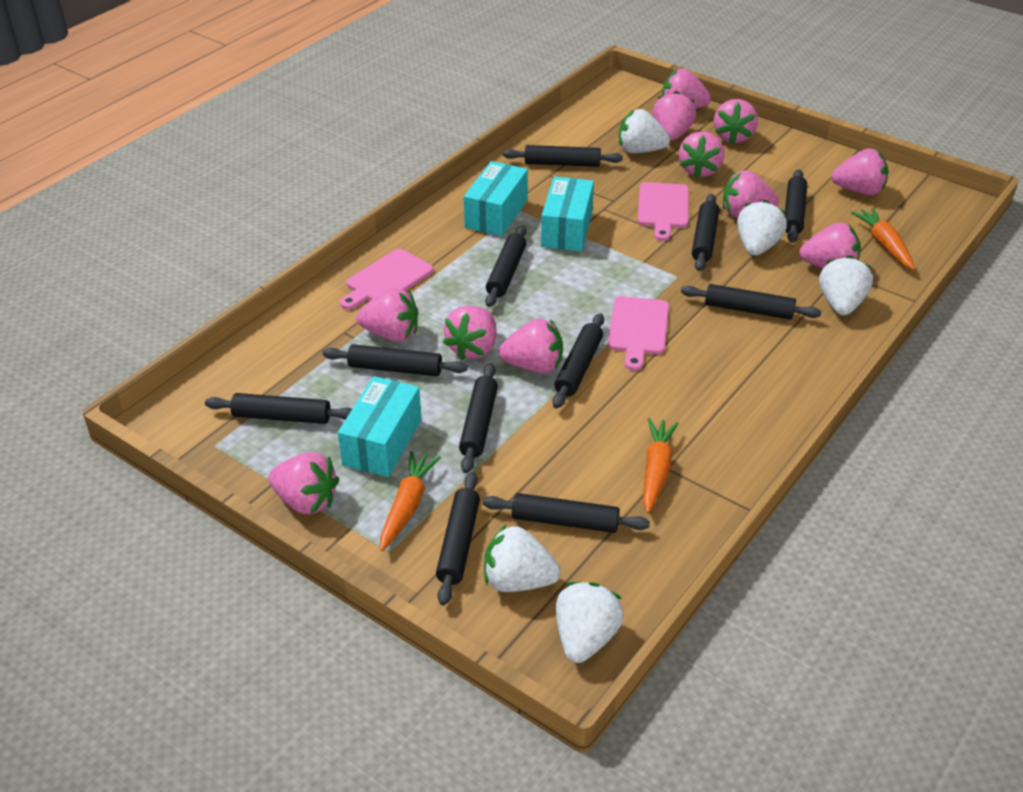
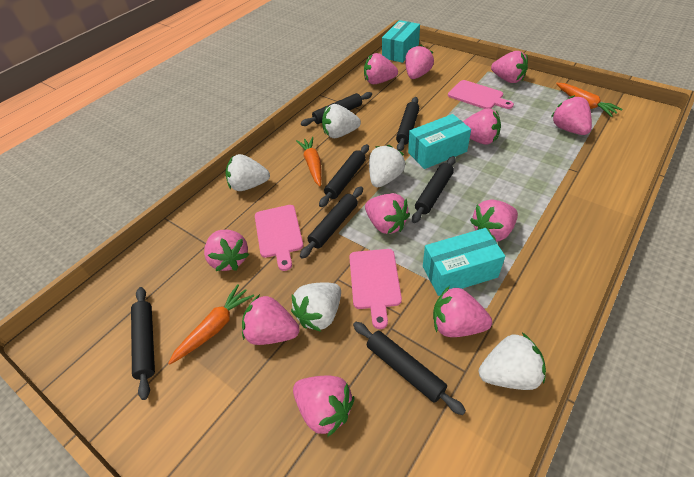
black rolling pin: 11 -> 7

